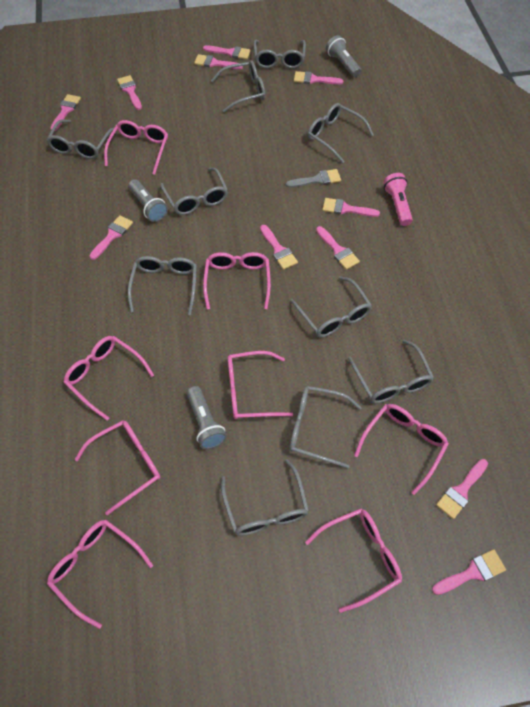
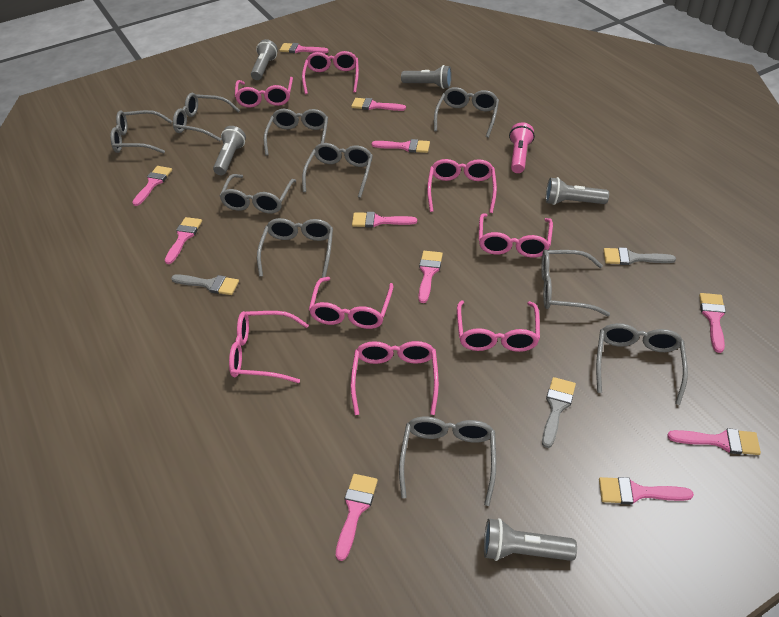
grey brush: 1 -> 3
grey flashlight: 3 -> 5

